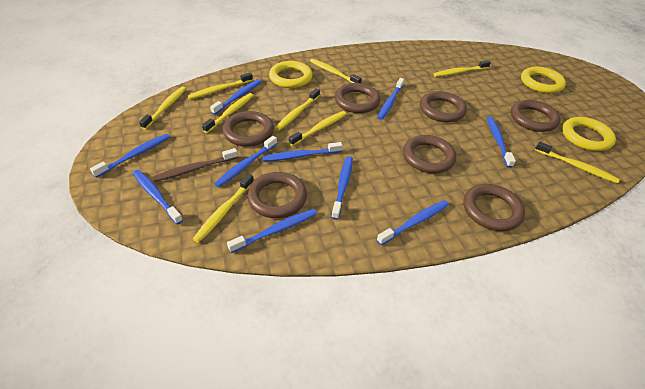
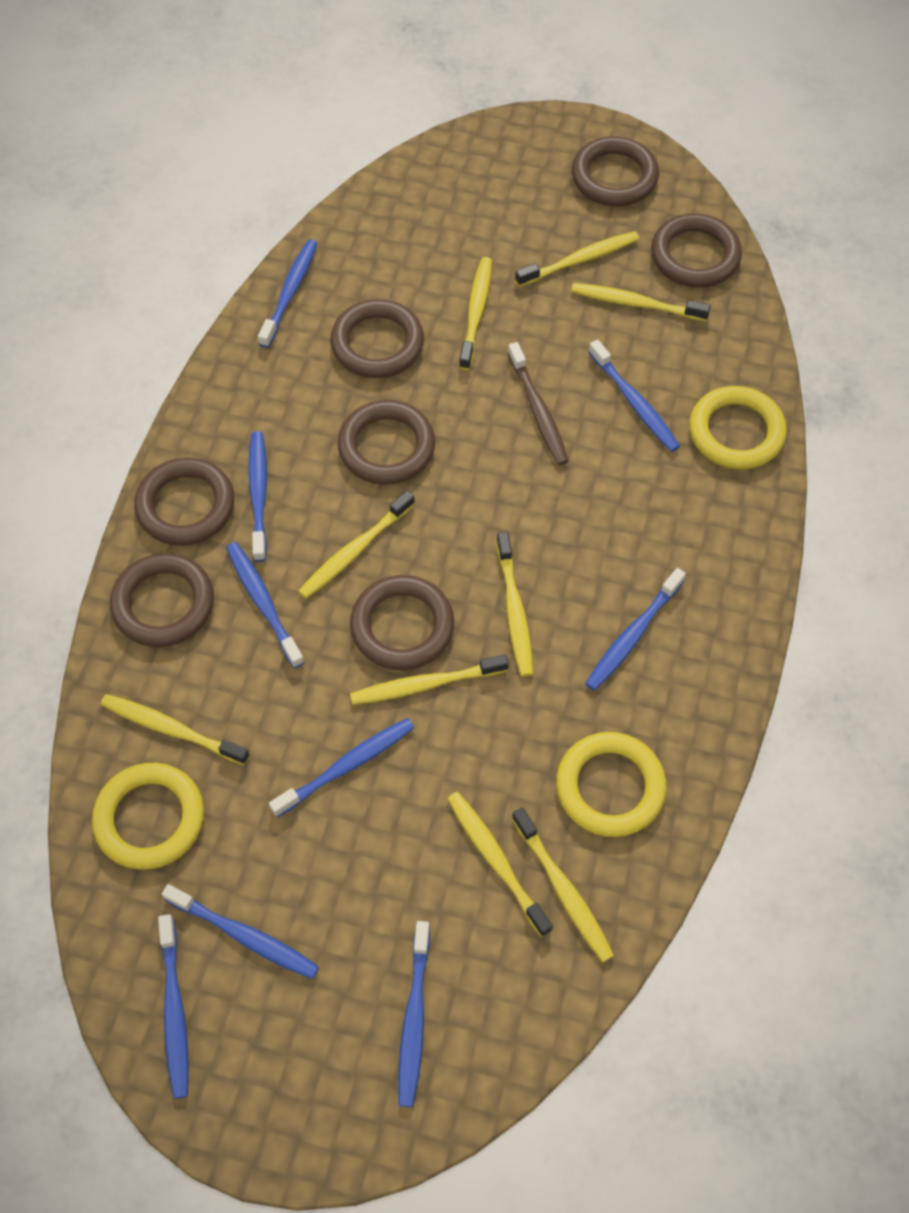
blue toothbrush: 10 -> 9

